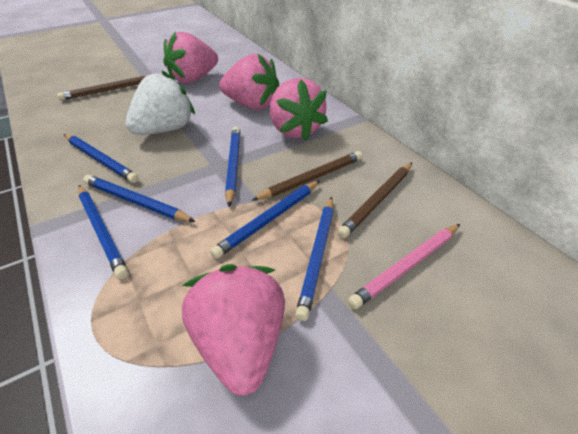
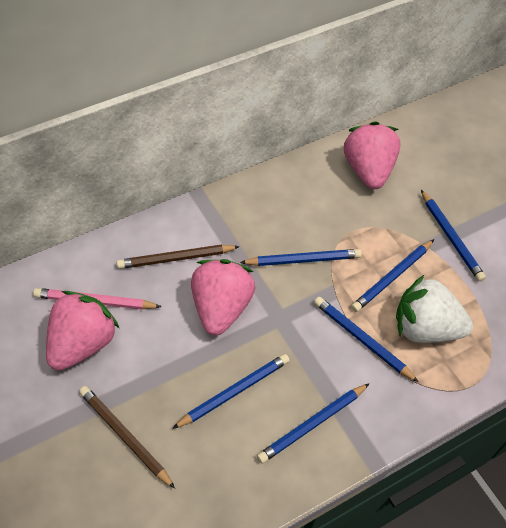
brown pencil: 3 -> 2
pink strawberry: 4 -> 3

